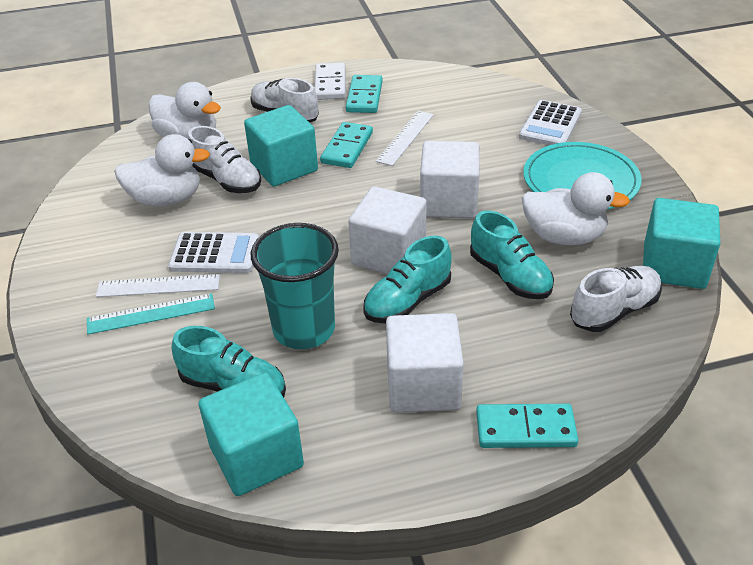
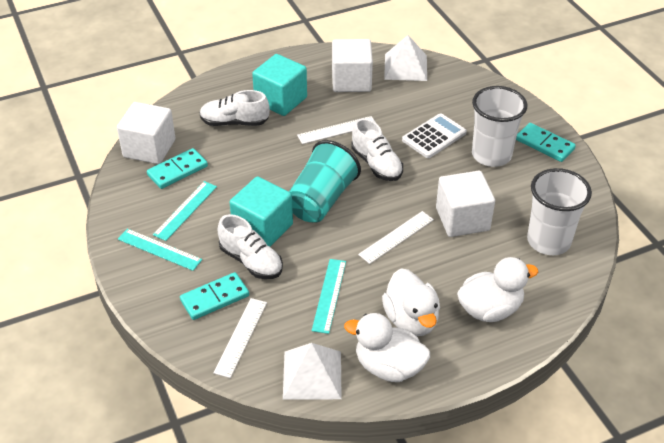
turquoise cube: 3 -> 2
turquoise plate: 1 -> 0
turquoise ruler: 1 -> 3
turquoise shoe: 3 -> 0
white calculator: 2 -> 1
white cup: 0 -> 2
white domino: 1 -> 0
white pyramid: 0 -> 2
white ruler: 2 -> 3

